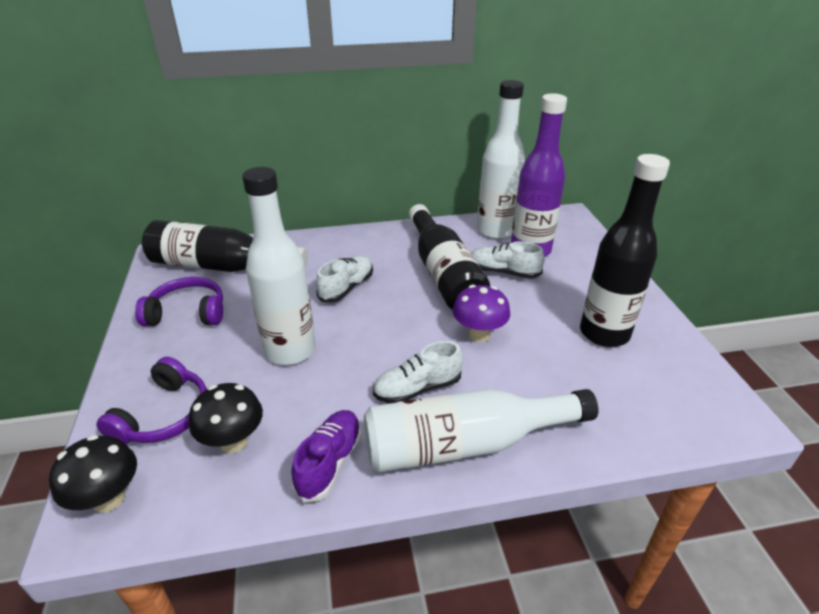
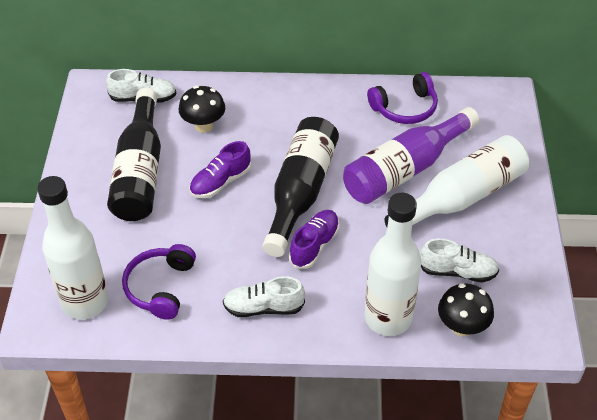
black bottle: 3 -> 2
purple mushroom: 1 -> 0
purple shoe: 1 -> 2

